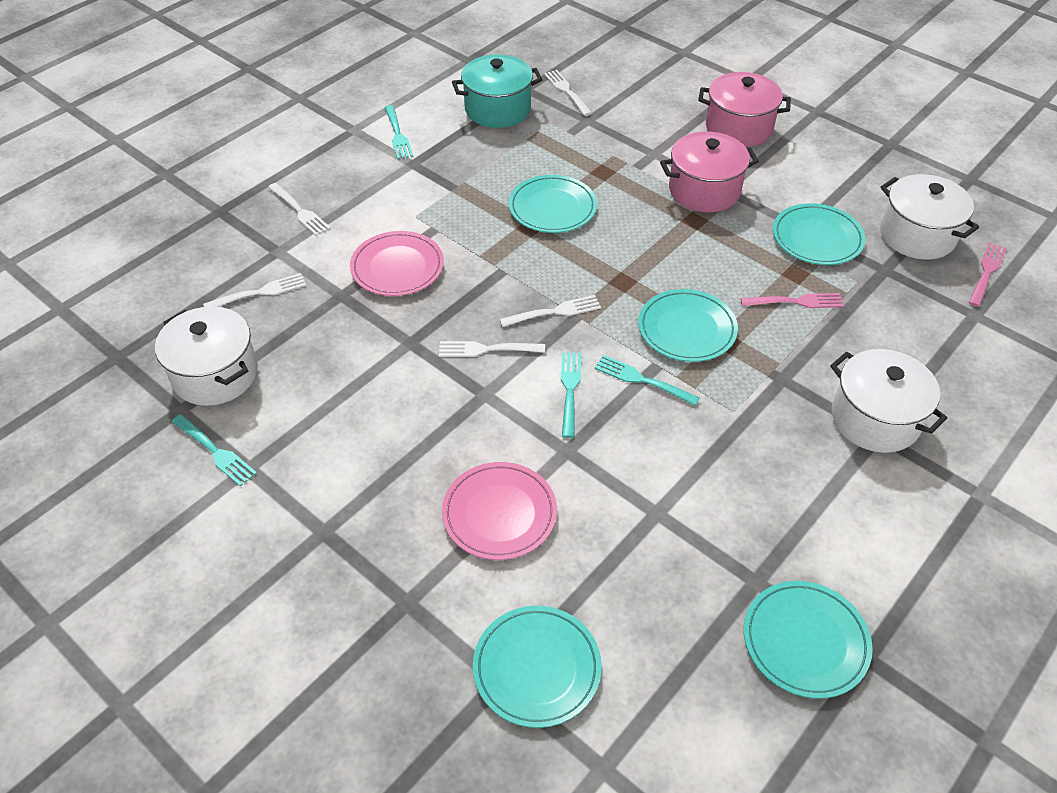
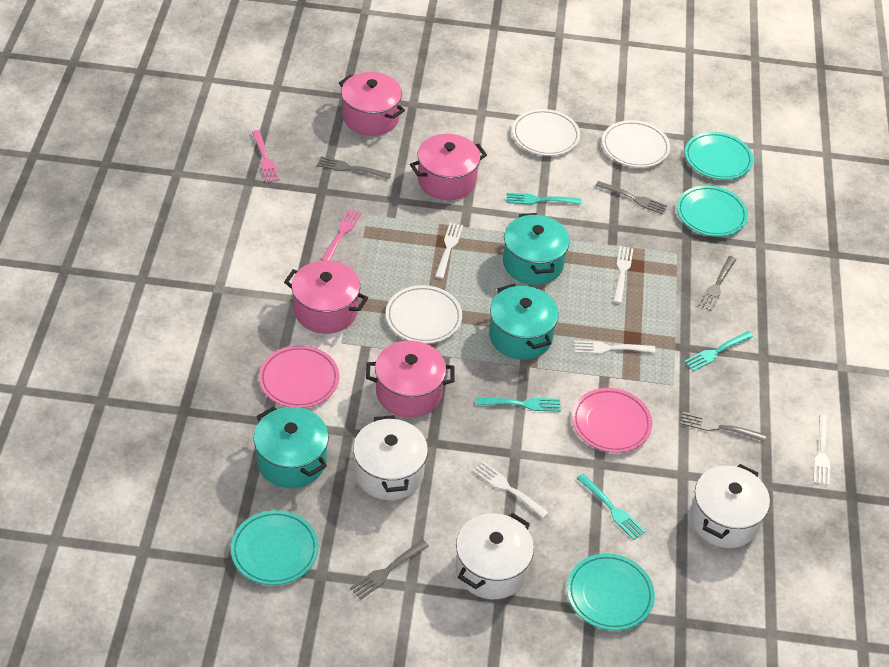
grey fork: 0 -> 5
pink pot: 2 -> 4
turquoise plate: 5 -> 4
turquoise pot: 1 -> 3
white plate: 0 -> 3

